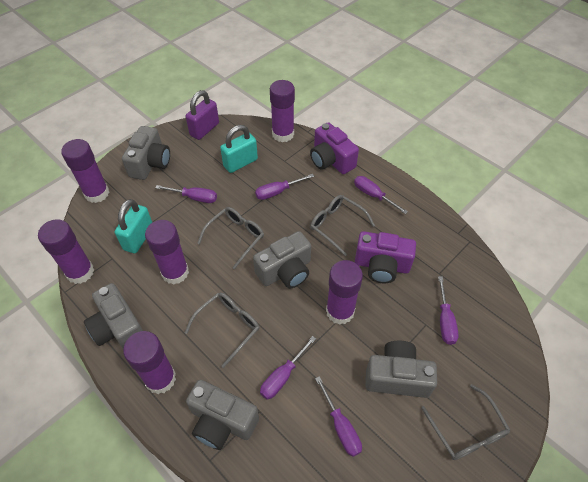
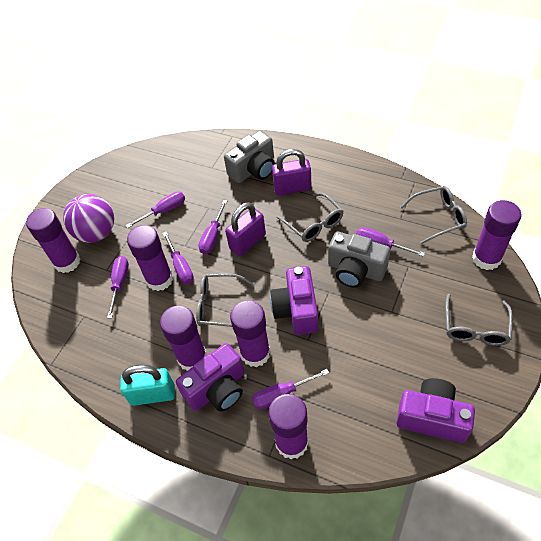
grey camera: 5 -> 2
purple ball: 0 -> 1
purple camera: 2 -> 3
purple padlock: 1 -> 2
turquoise padlock: 2 -> 1

